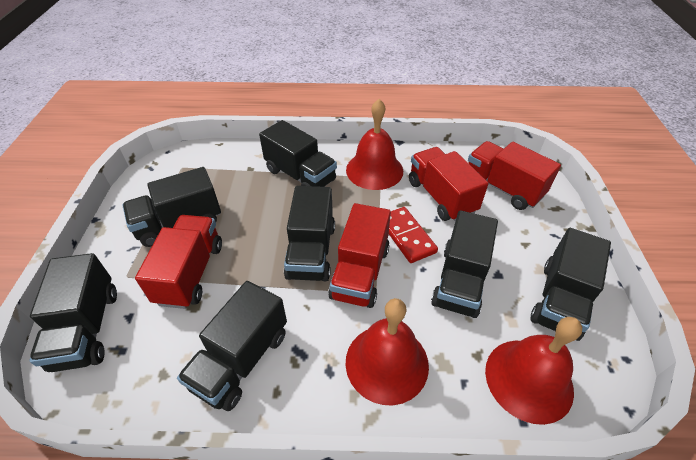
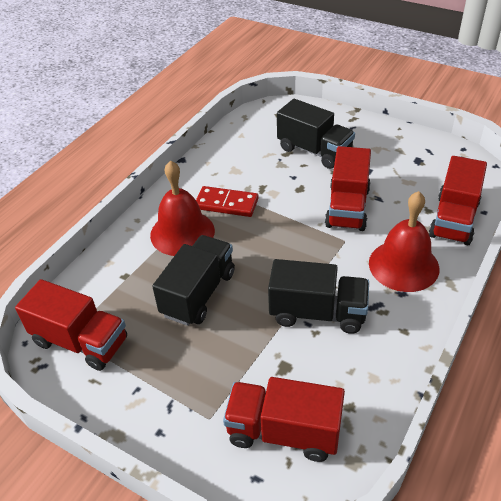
black truck: 7 -> 3
red bell: 3 -> 2

